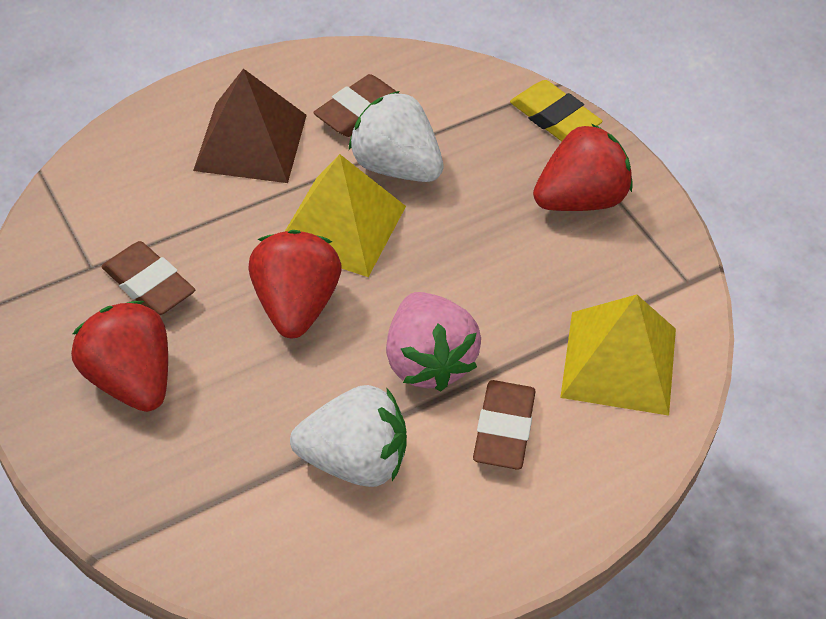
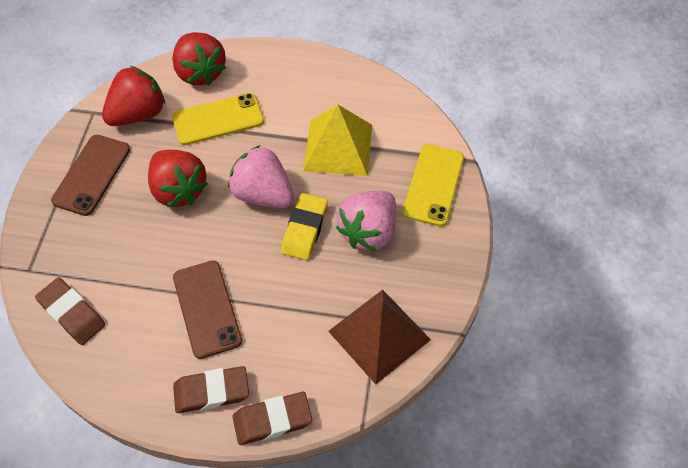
brown phone: 0 -> 2
pink strawberry: 1 -> 2
white strawberry: 2 -> 0
yellow phone: 0 -> 2
yellow pyramid: 2 -> 1

